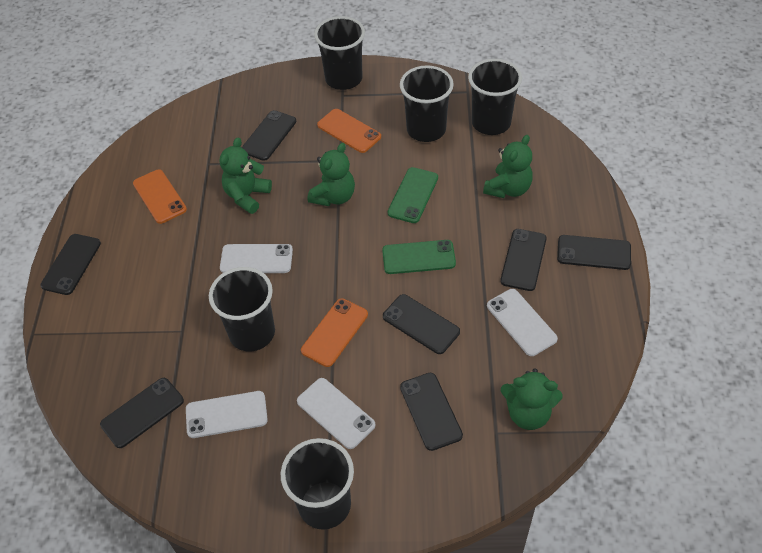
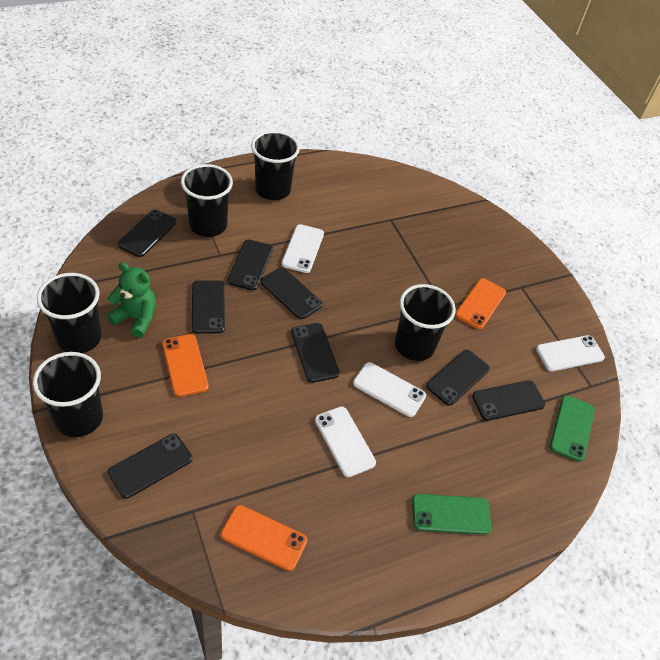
black phone: 7 -> 8
green teddy bear: 4 -> 1

